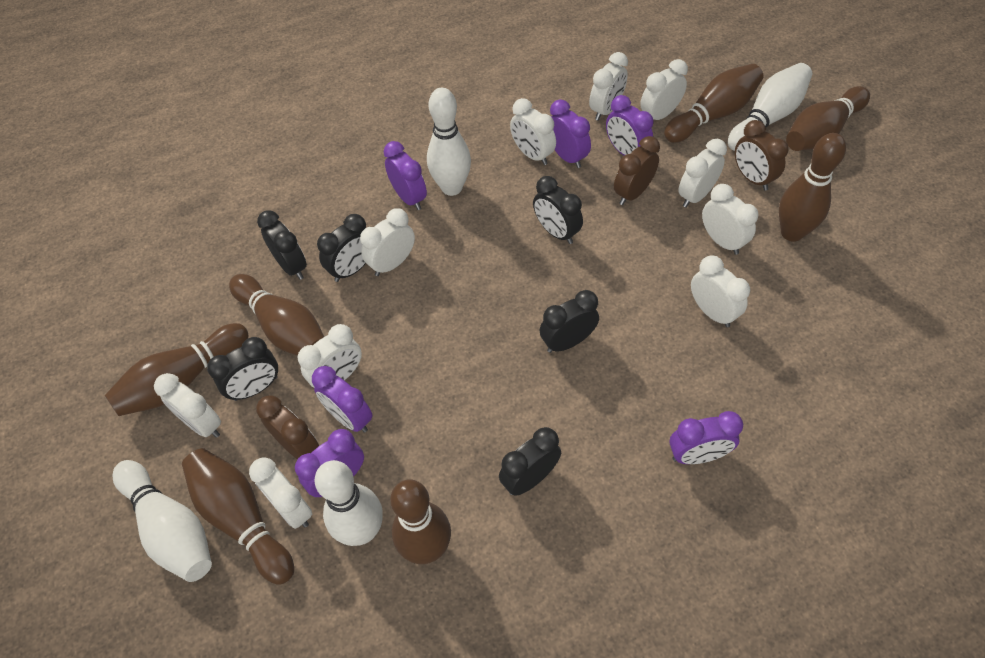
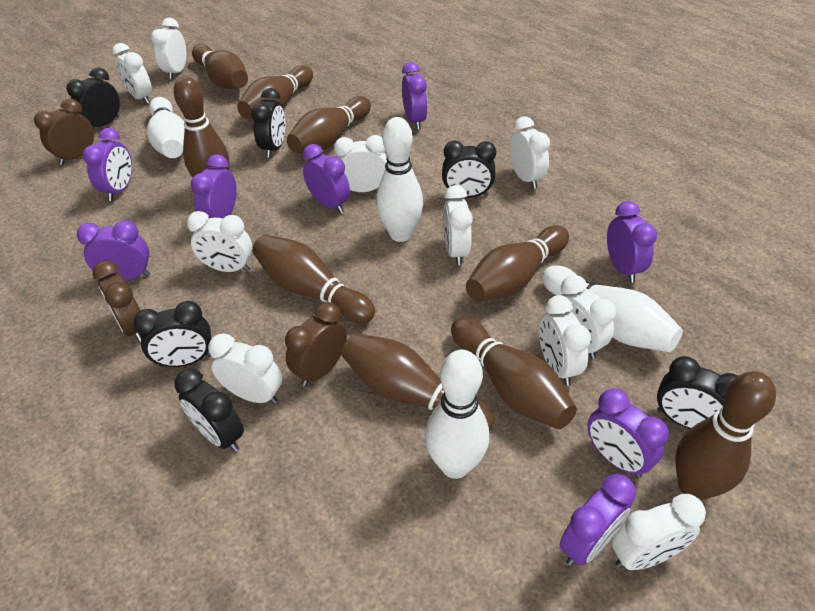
brown bowling pin: 7 -> 9
purple clock: 6 -> 8

